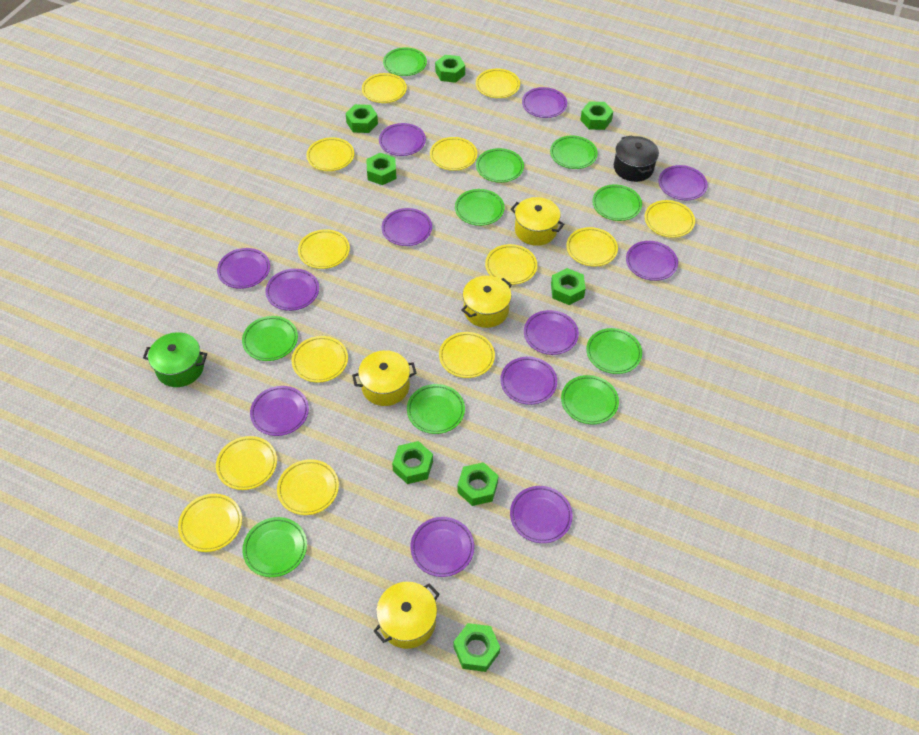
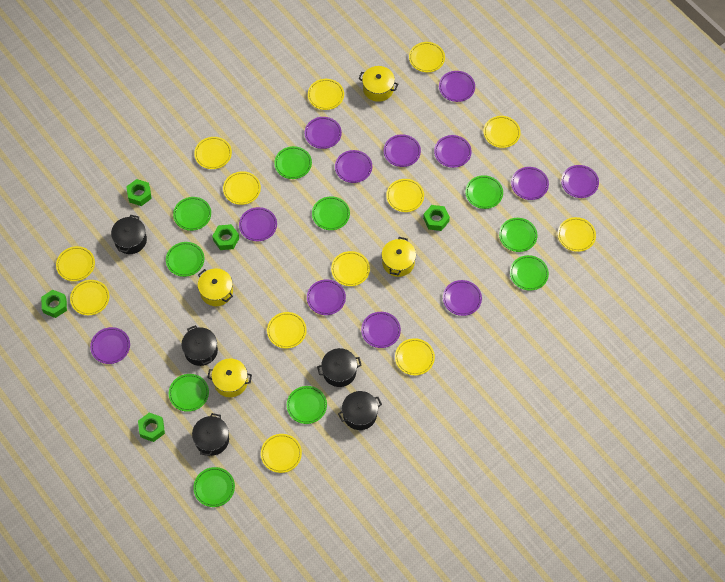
black pot: 1 -> 5
green nut: 8 -> 5
green pot: 1 -> 0

